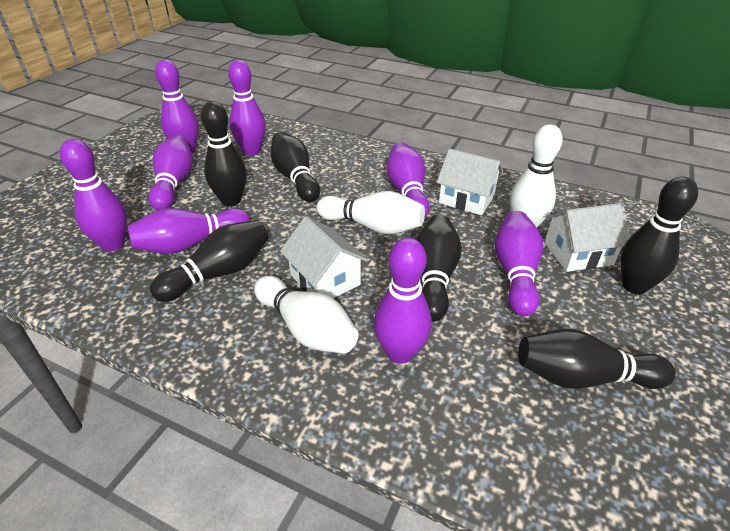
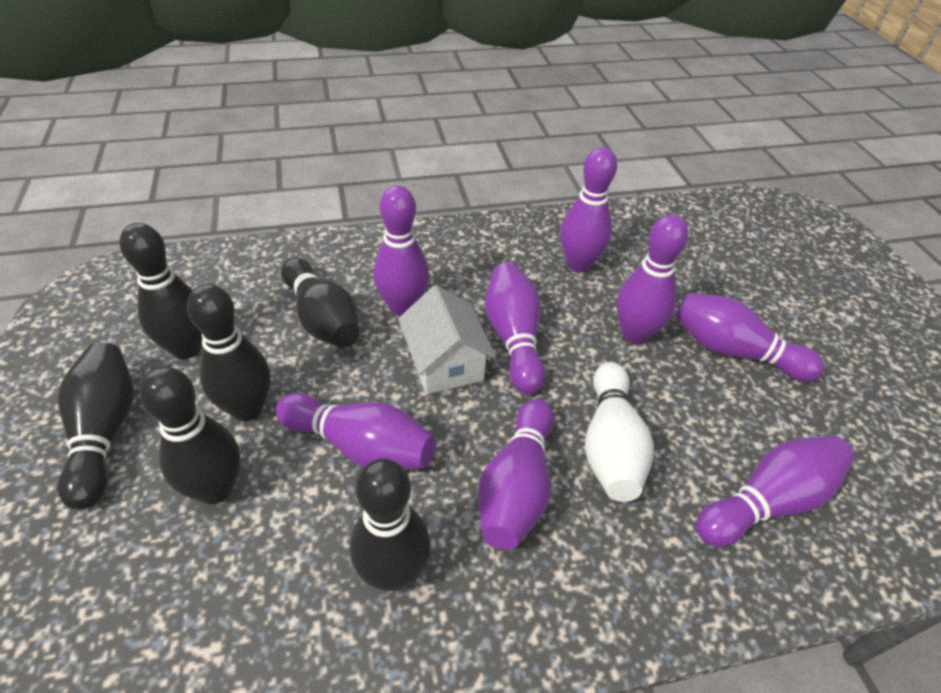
white bowling pin: 3 -> 1
white house: 3 -> 1

